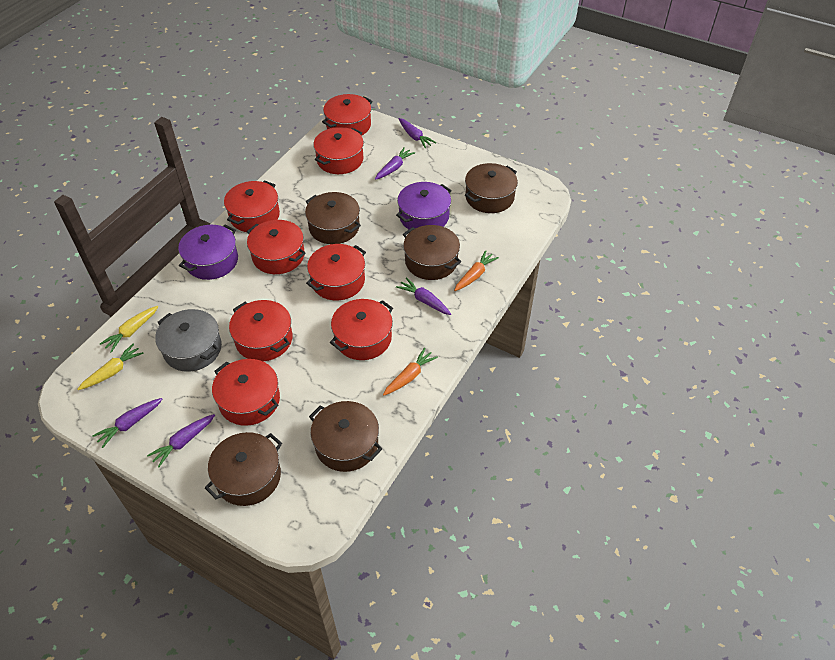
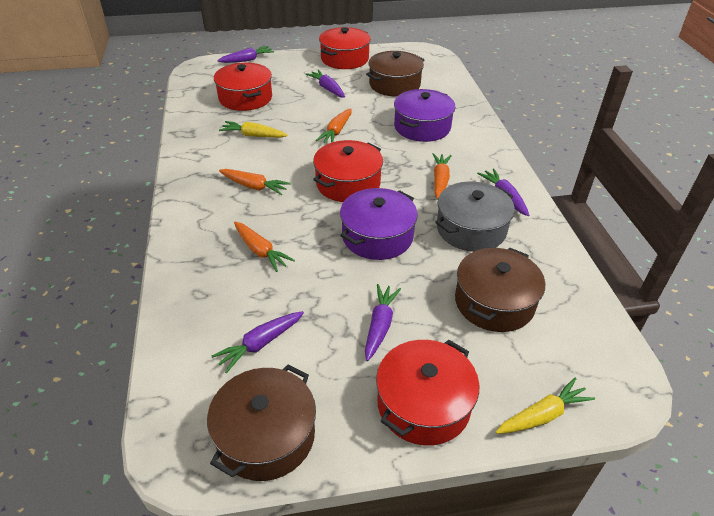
brown pot: 5 -> 3
orange carrot: 2 -> 4
red pot: 8 -> 4

